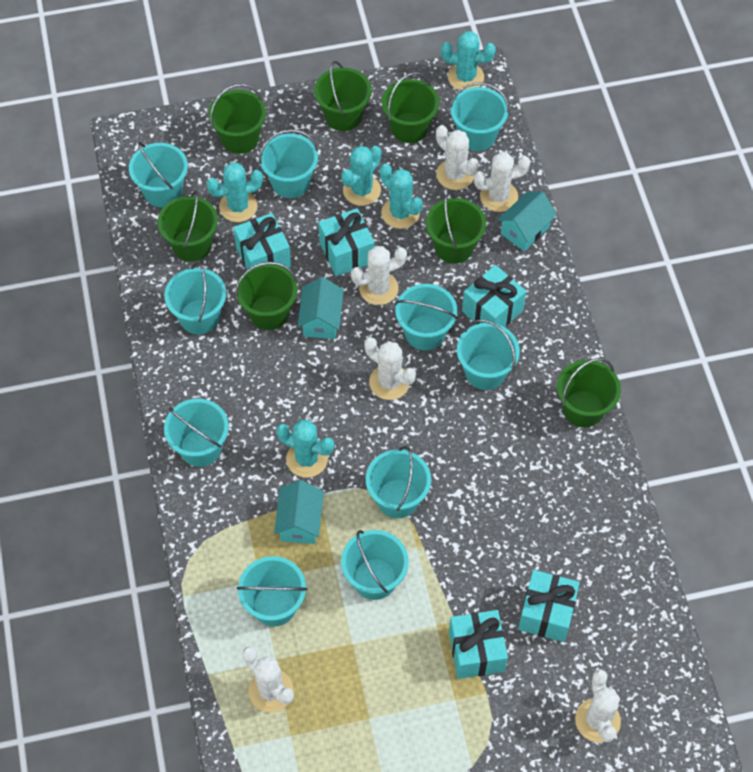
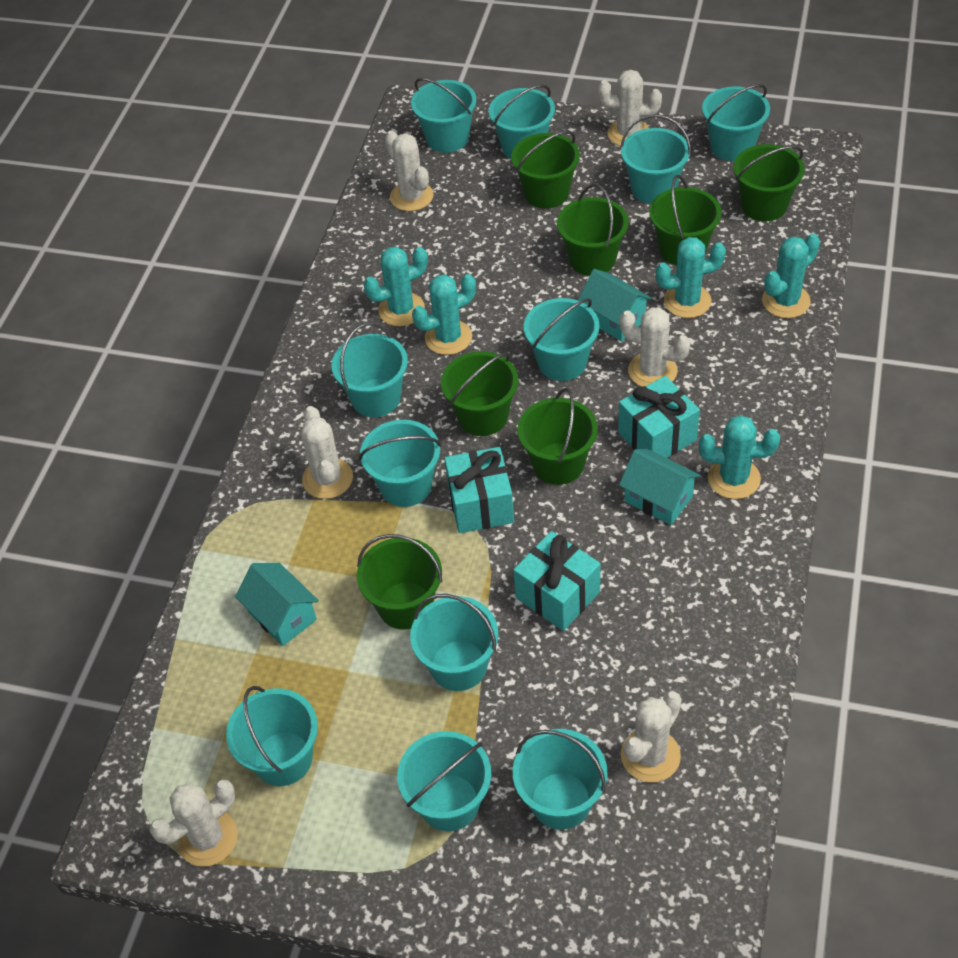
turquoise bucket: 10 -> 11
turquoise gift: 5 -> 3

